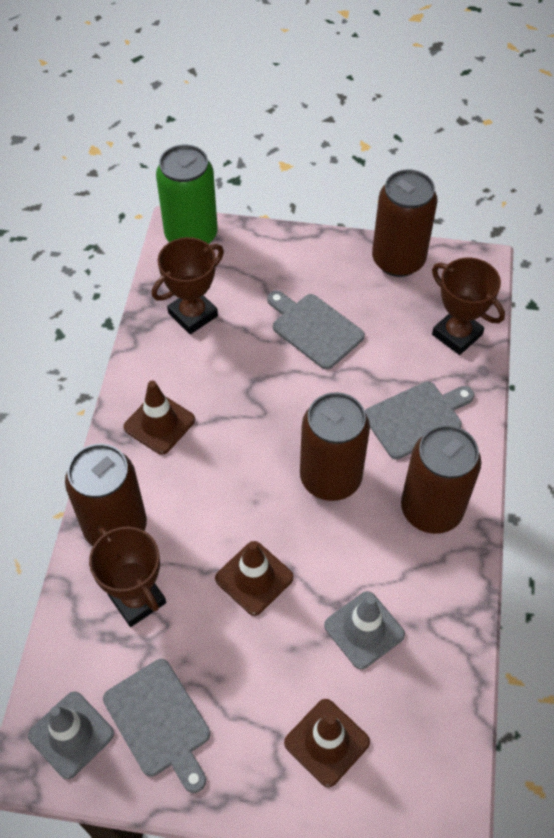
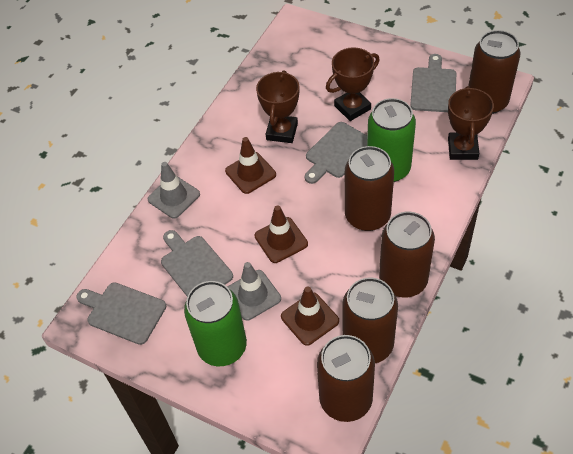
brown can: 4 -> 5
green can: 1 -> 2
grey cutting board: 3 -> 4

